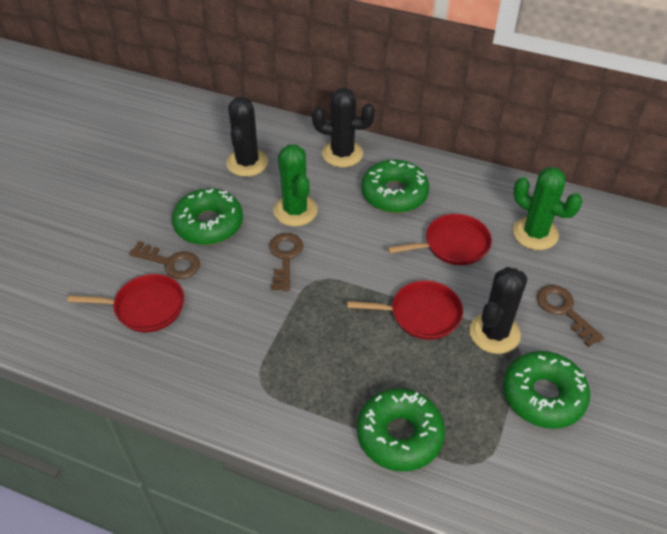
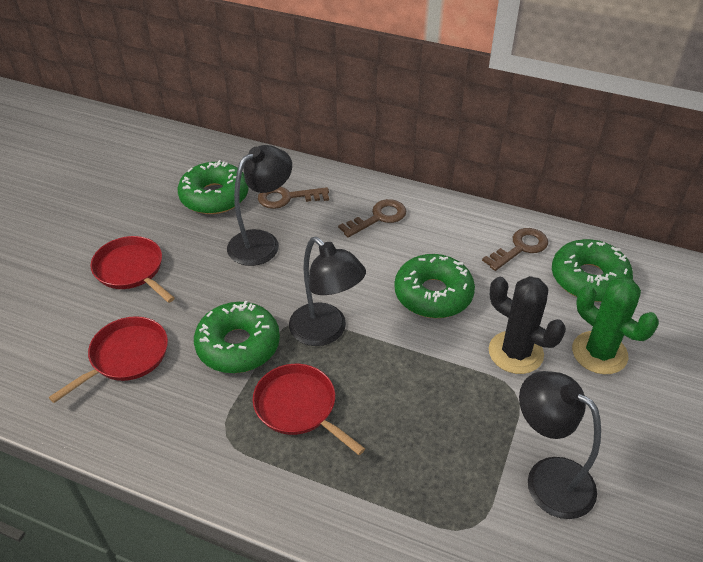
black cactus: 3 -> 1
black lamp: 0 -> 3
green cactus: 2 -> 1

